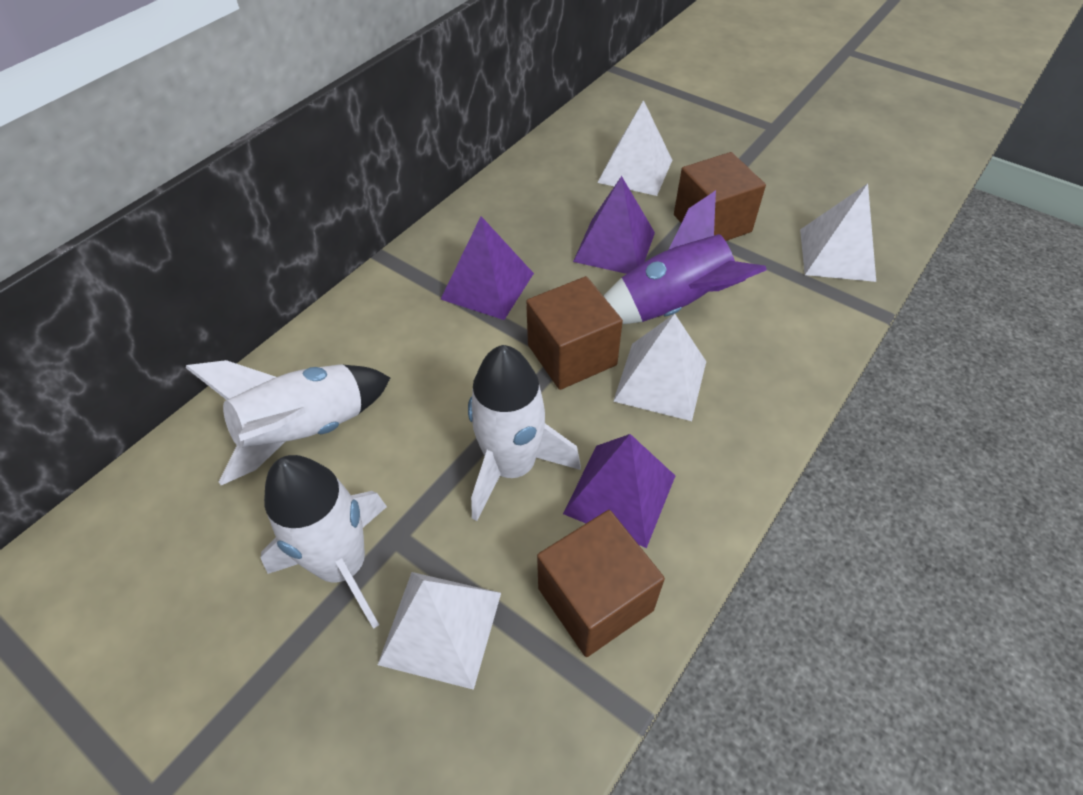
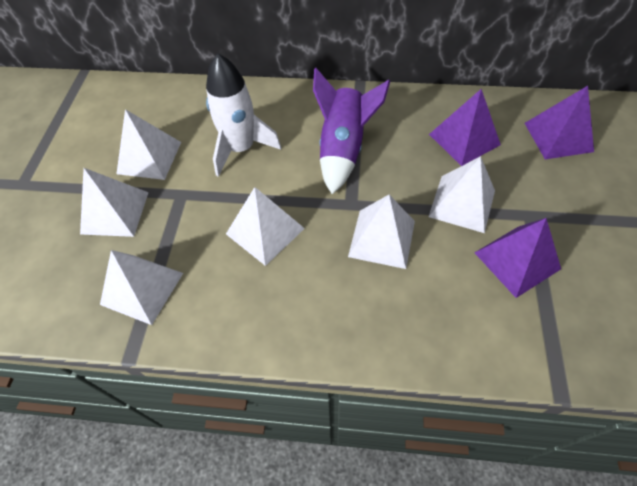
brown cube: 3 -> 0
white pyramid: 4 -> 6
white rocket: 3 -> 1

